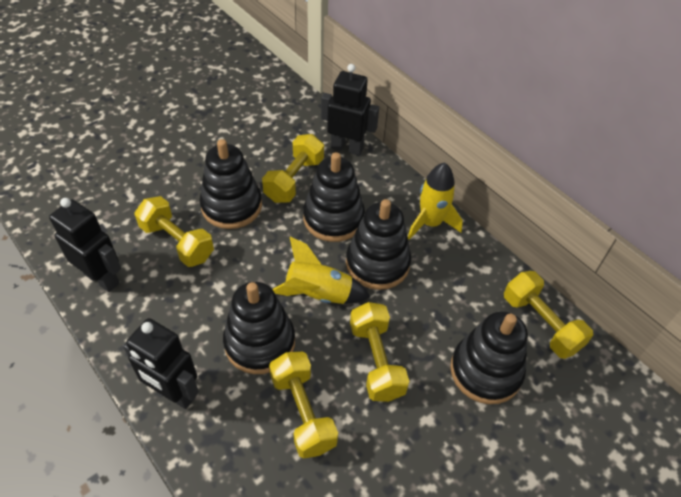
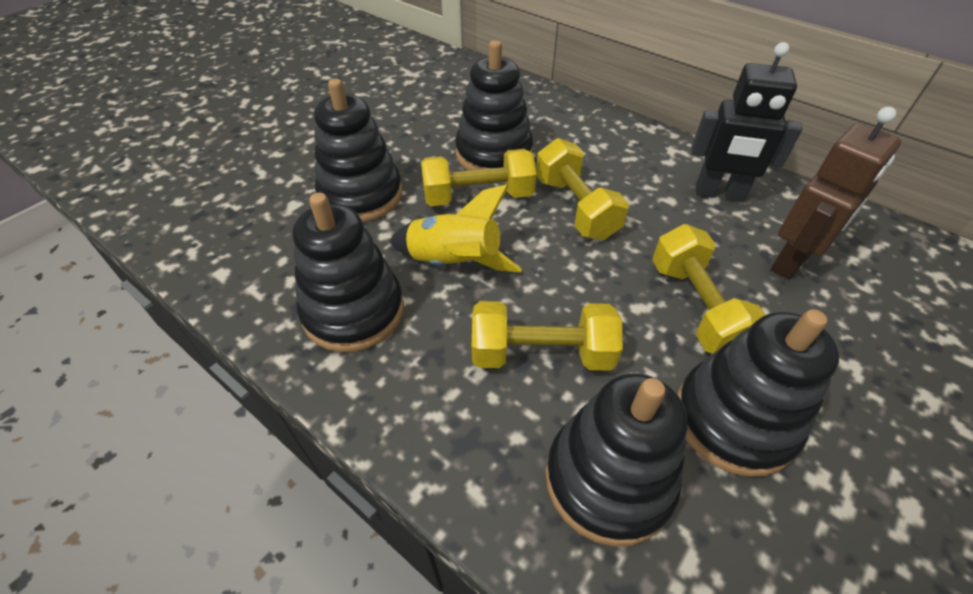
black robot: 3 -> 1
brown robot: 0 -> 1
yellow dumbbell: 5 -> 4
yellow rocket: 2 -> 1

